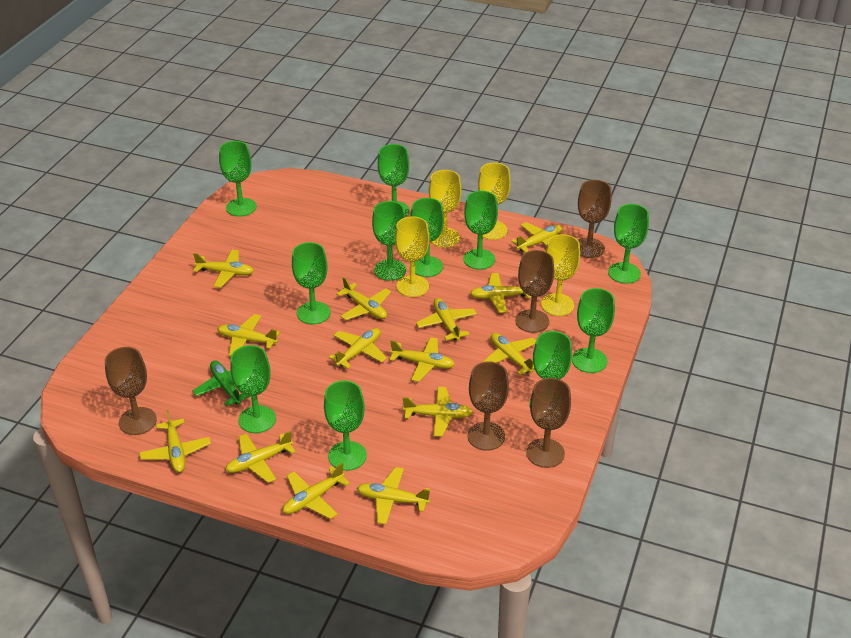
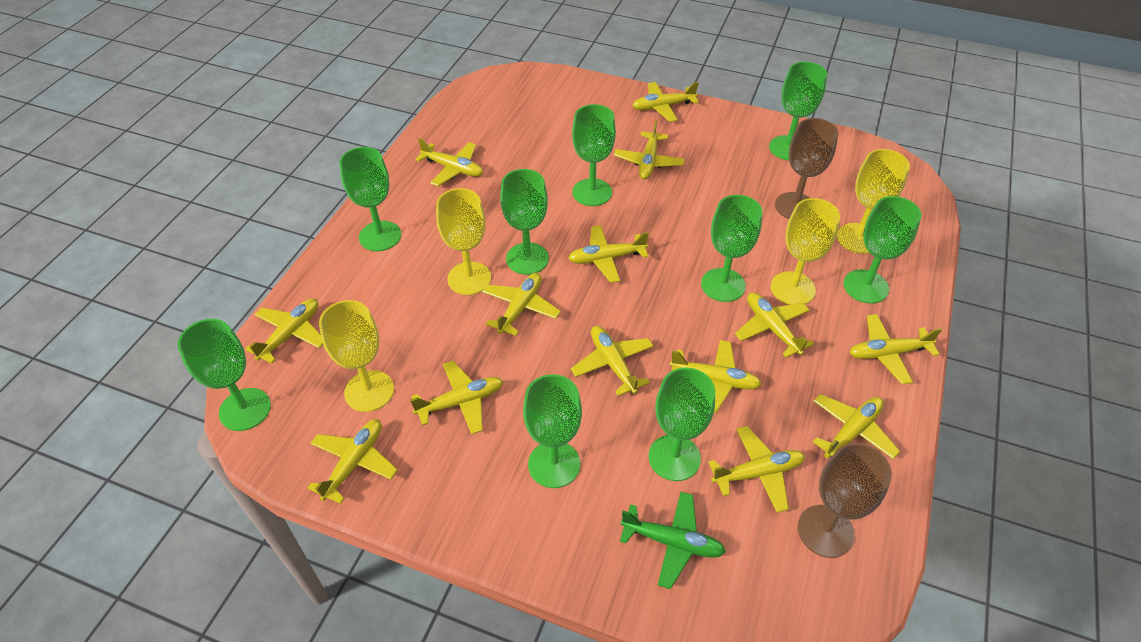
brown goblet: 5 -> 2
green goblet: 11 -> 9

